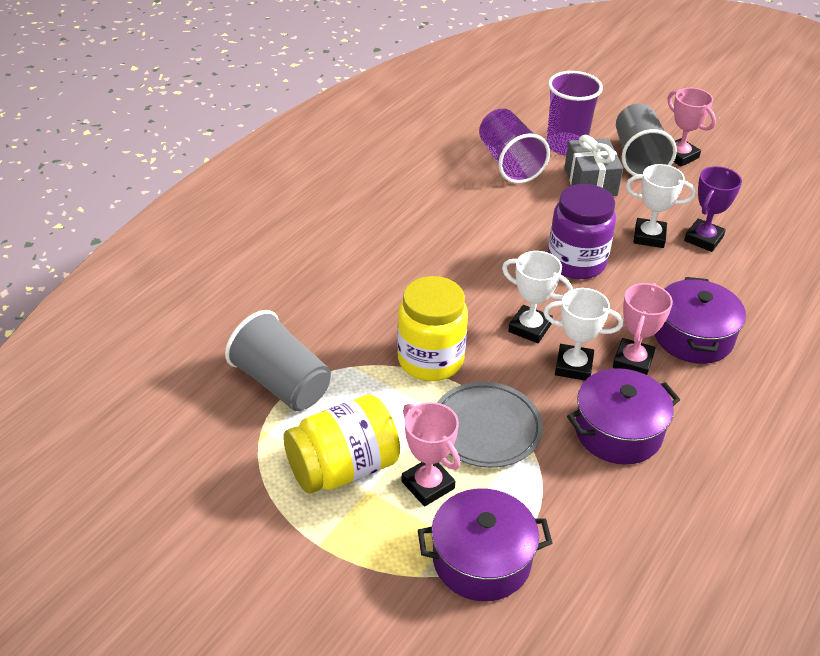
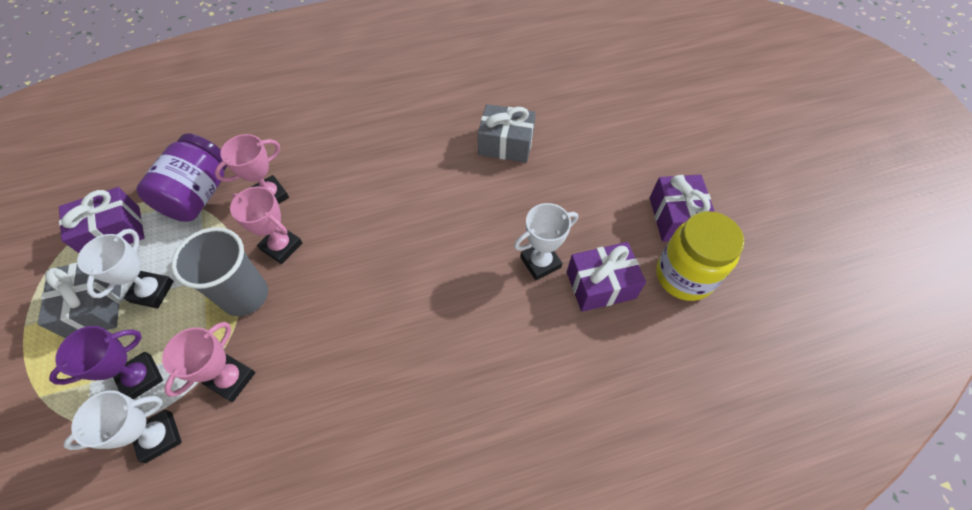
grey cup: 2 -> 1
grey gift: 1 -> 2
grey plate: 1 -> 0
purple cup: 2 -> 0
purple gift: 0 -> 3
purple pot: 3 -> 0
yellow jar: 2 -> 1

